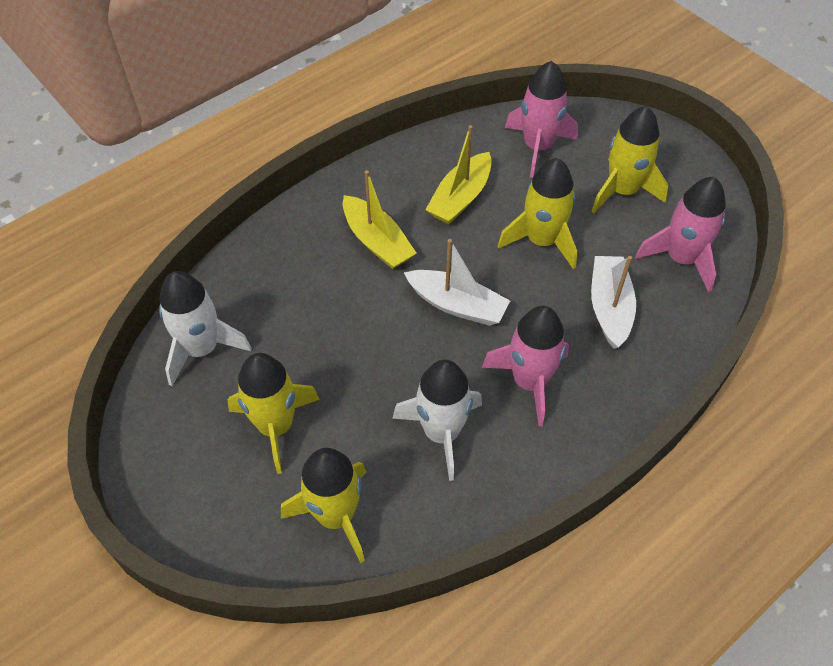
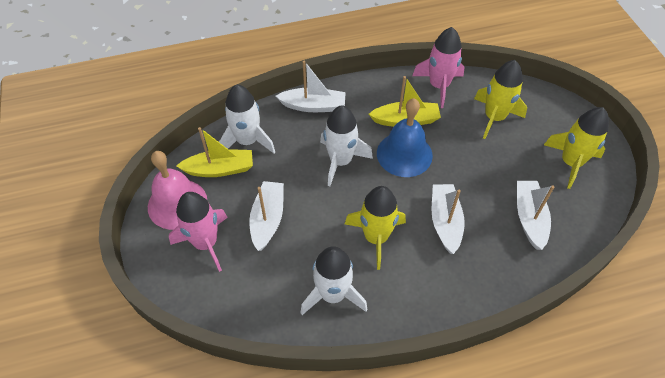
blue bell: 0 -> 1
pink bell: 0 -> 1
pink rocket: 3 -> 2
white boat: 2 -> 4
white rocket: 2 -> 3
yellow rocket: 4 -> 3

